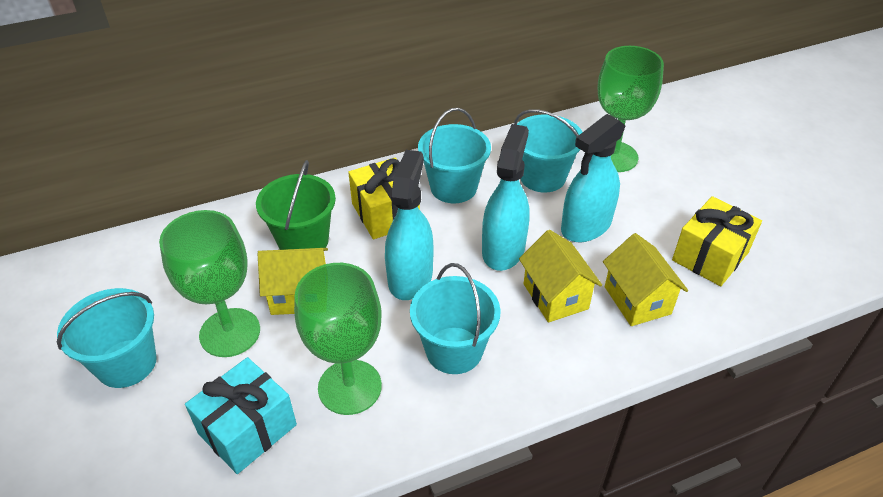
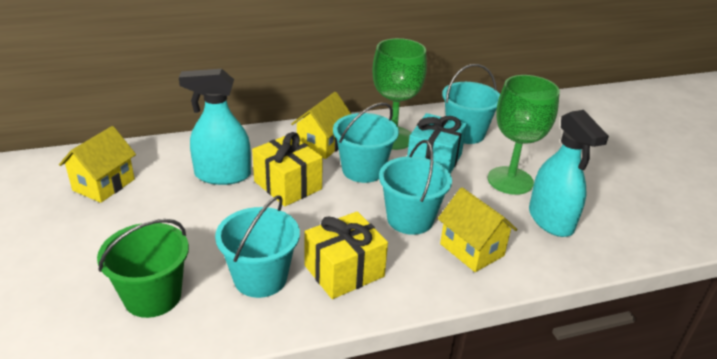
green goblet: 3 -> 2
turquoise spray bottle: 3 -> 2

